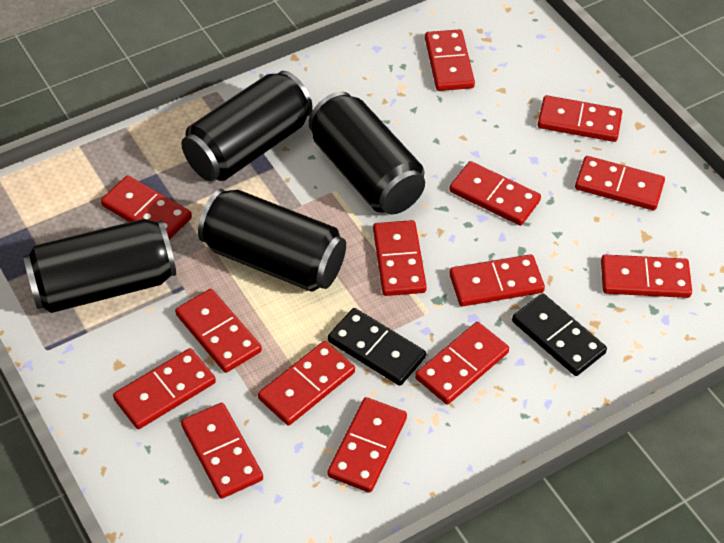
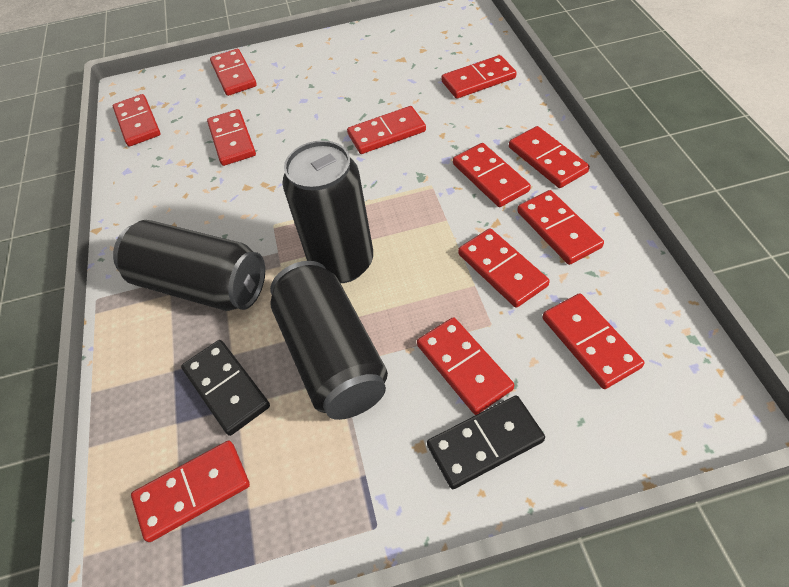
black can: 4 -> 3
red domino: 14 -> 12

